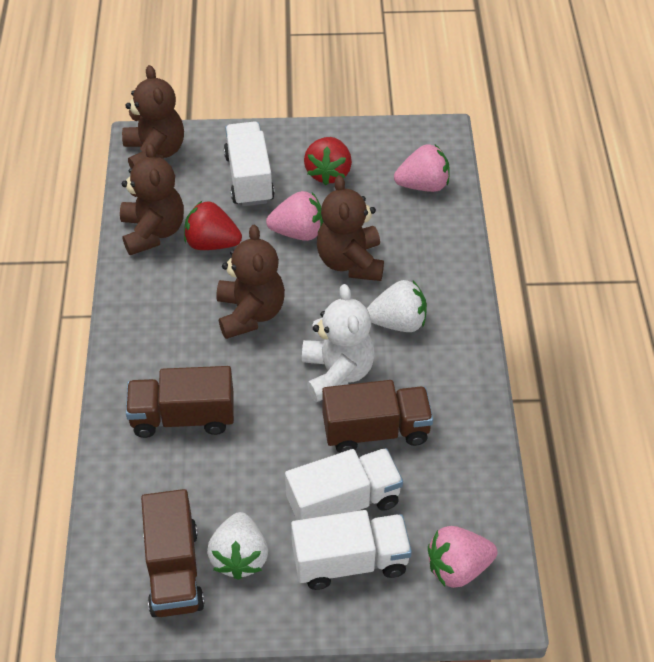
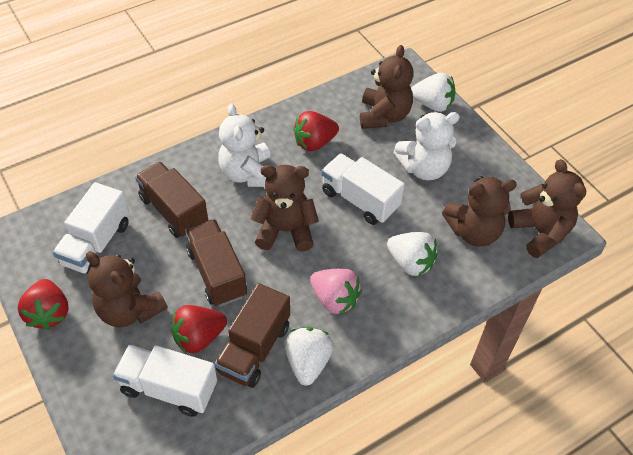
brown teddy bear: 4 -> 5
pink strawberry: 3 -> 1
red strawberry: 2 -> 3
white strawberry: 2 -> 3
white teddy bear: 1 -> 2

